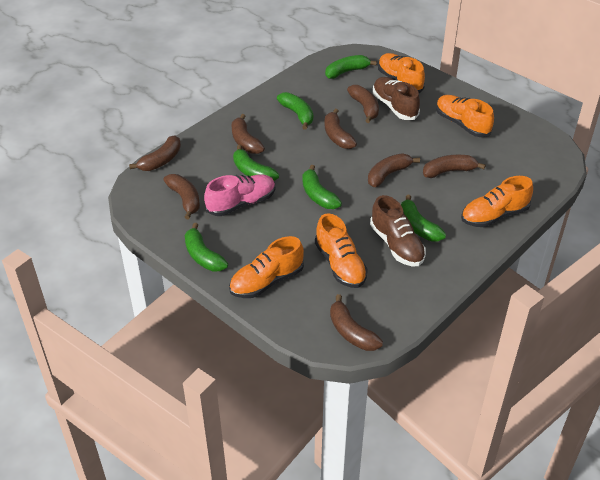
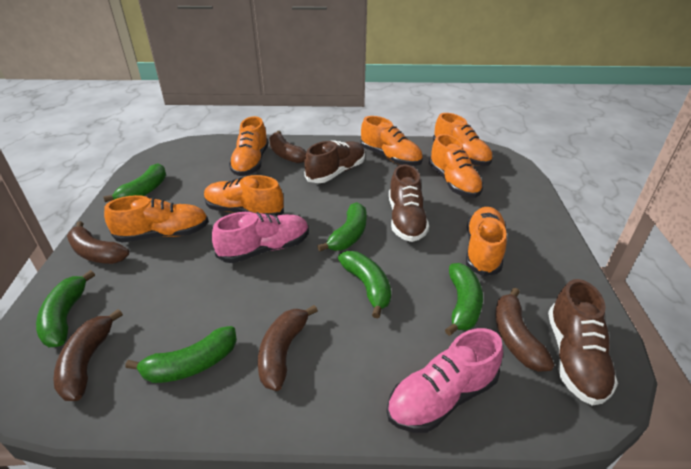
brown banana: 8 -> 5
brown shoe: 2 -> 3
orange shoe: 5 -> 7
pink shoe: 1 -> 2

